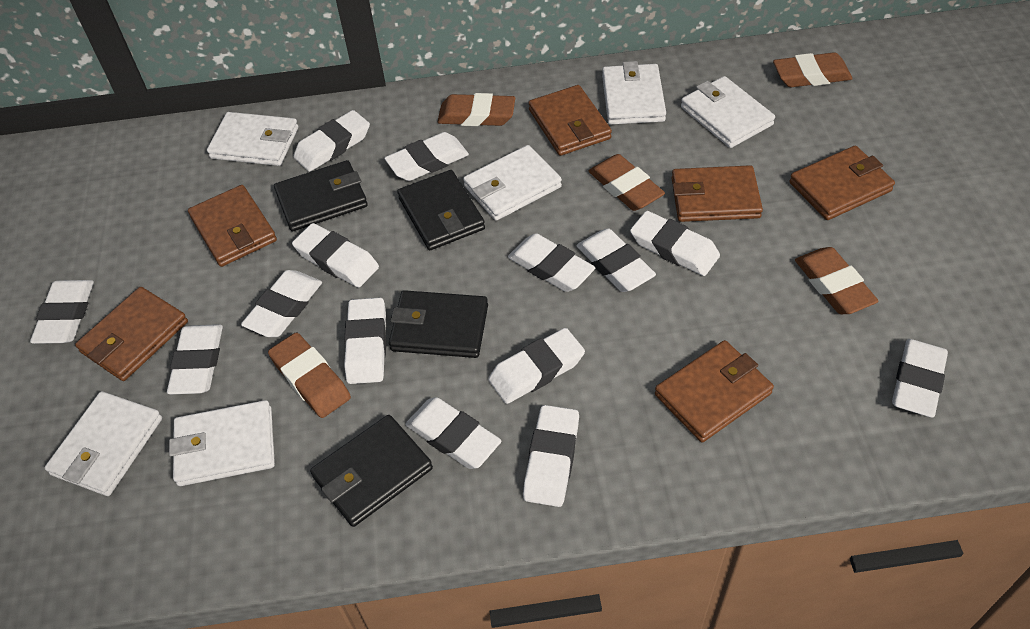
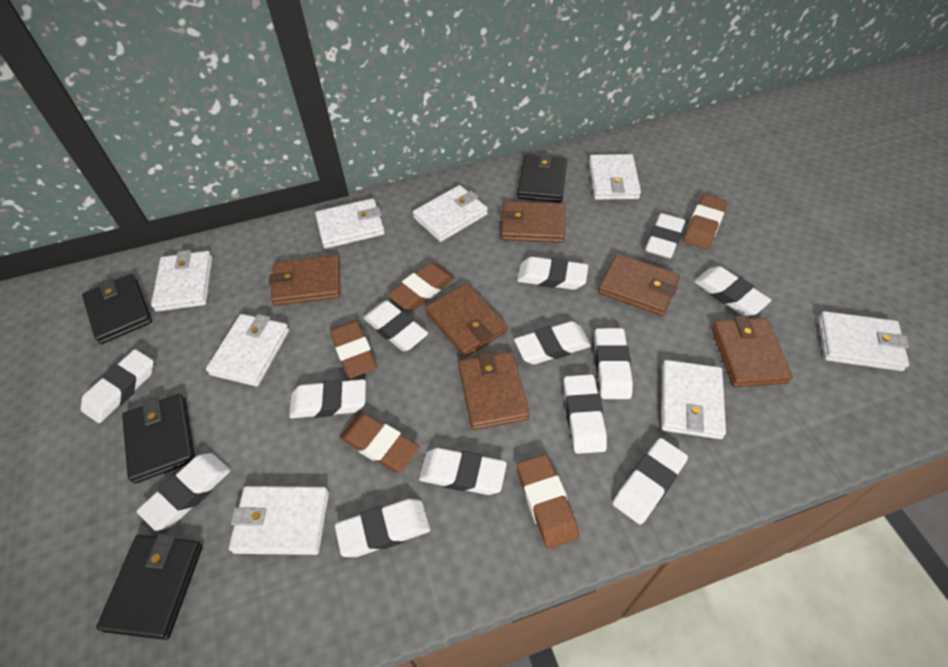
white eraser: 14 -> 13
white wallet: 6 -> 8

